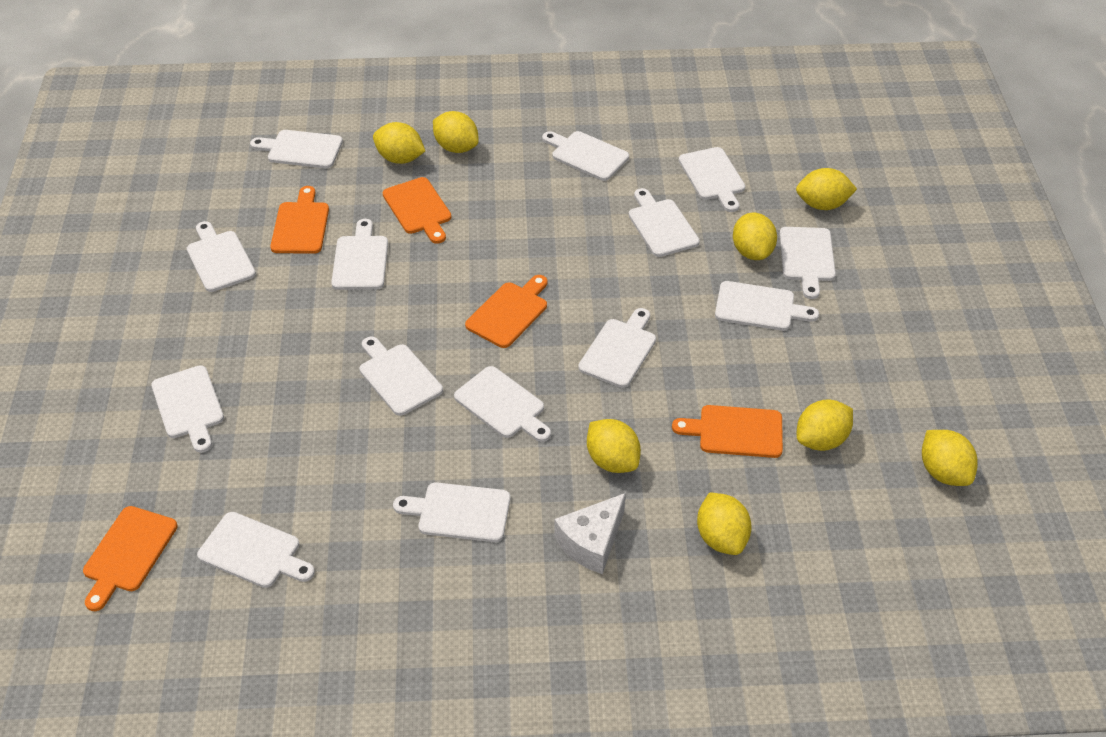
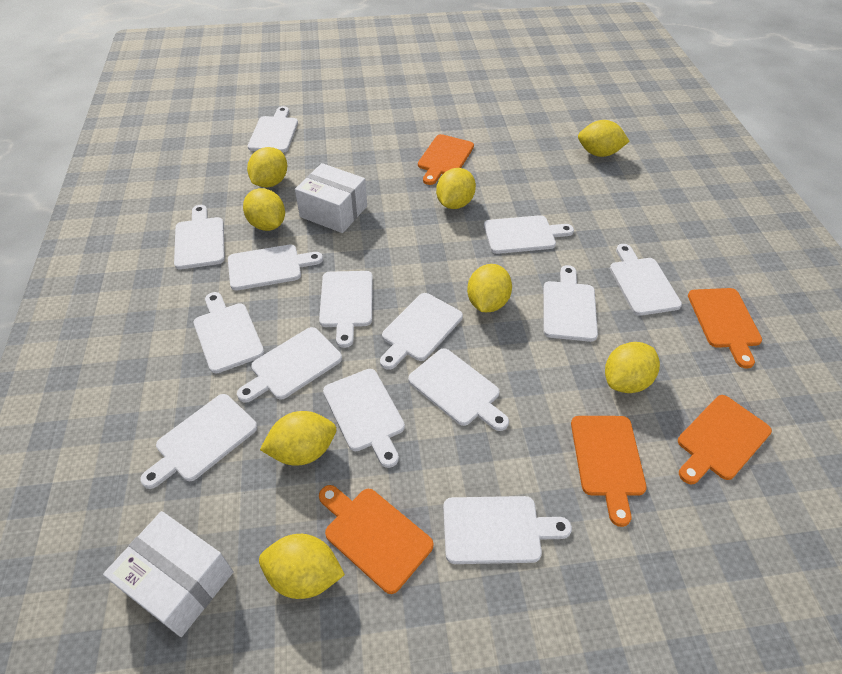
white box: 0 -> 2
white cheese: 1 -> 0

